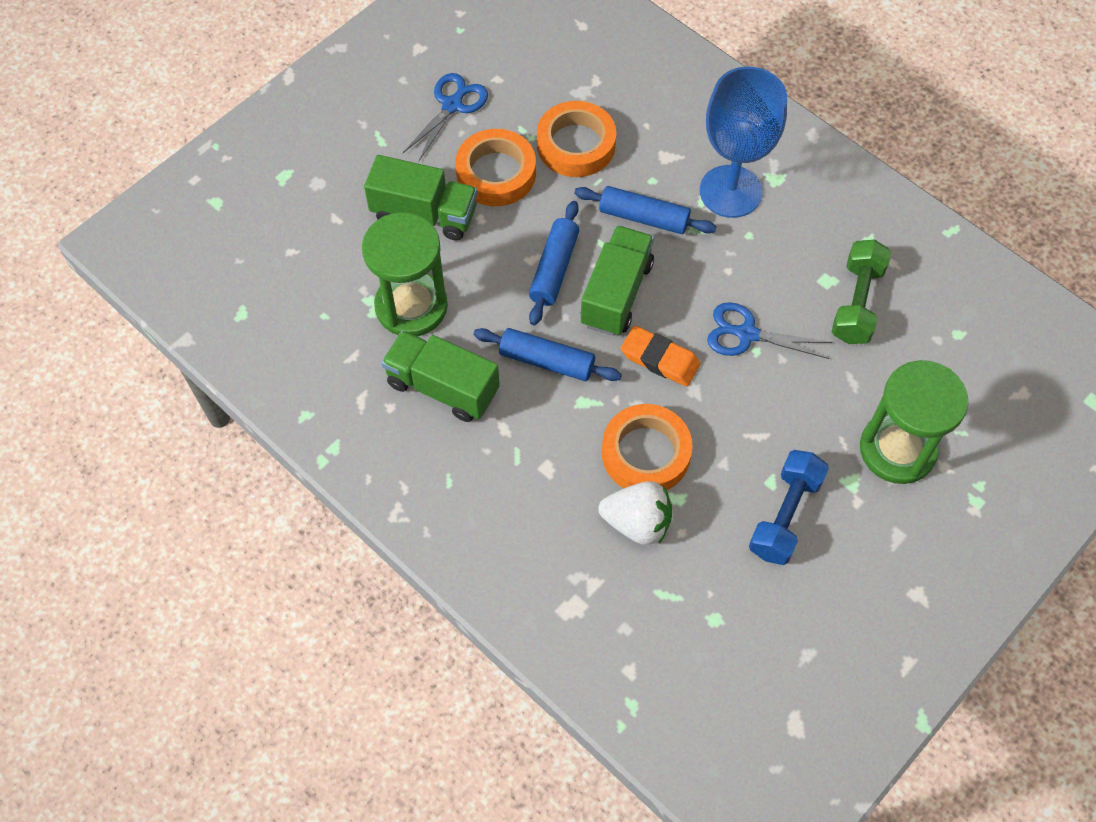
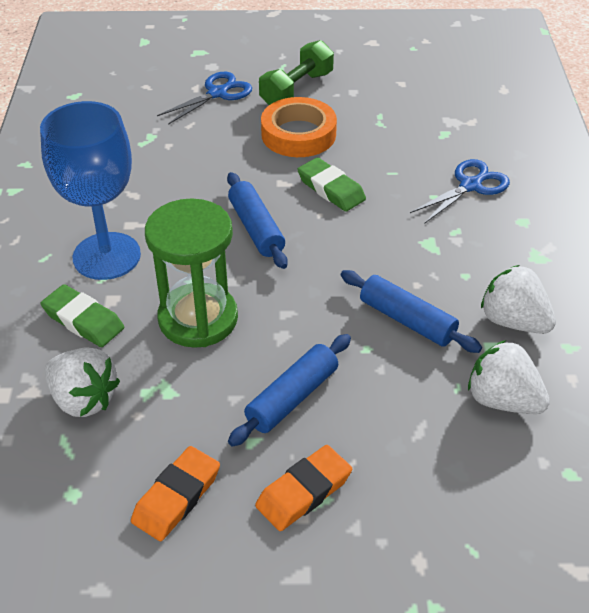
blue dumbbell: 1 -> 0
green eraser: 0 -> 2
green hourglass: 2 -> 1
green truck: 3 -> 0
orange eraser: 1 -> 2
orange tape: 3 -> 1
white strawberry: 1 -> 3

